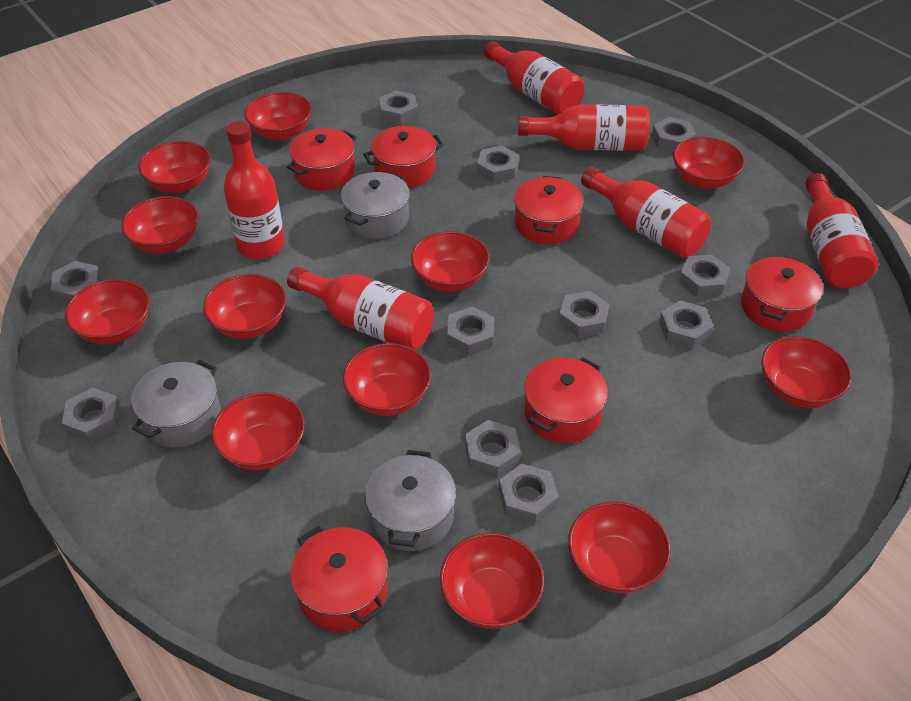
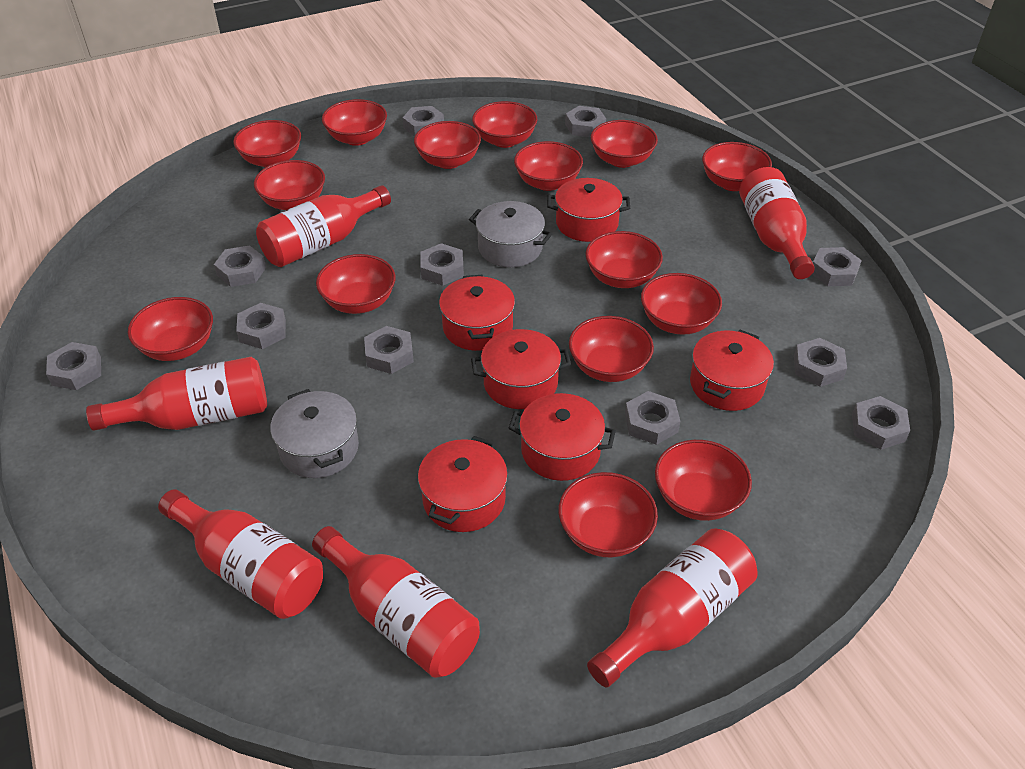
grey pot: 3 -> 2
red bowl: 12 -> 15

